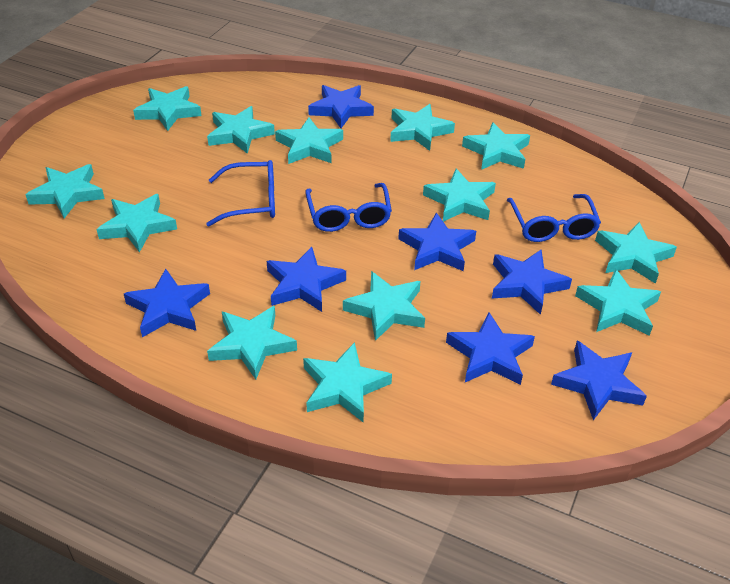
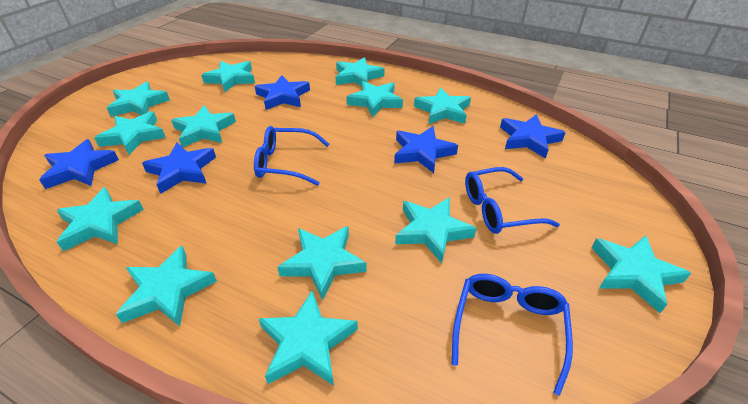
blue star: 7 -> 5

